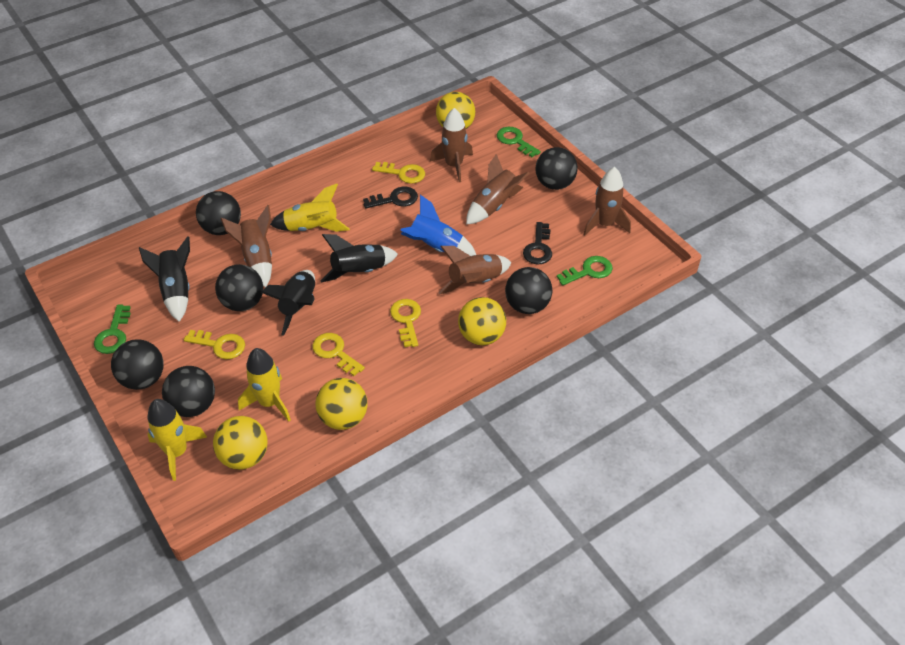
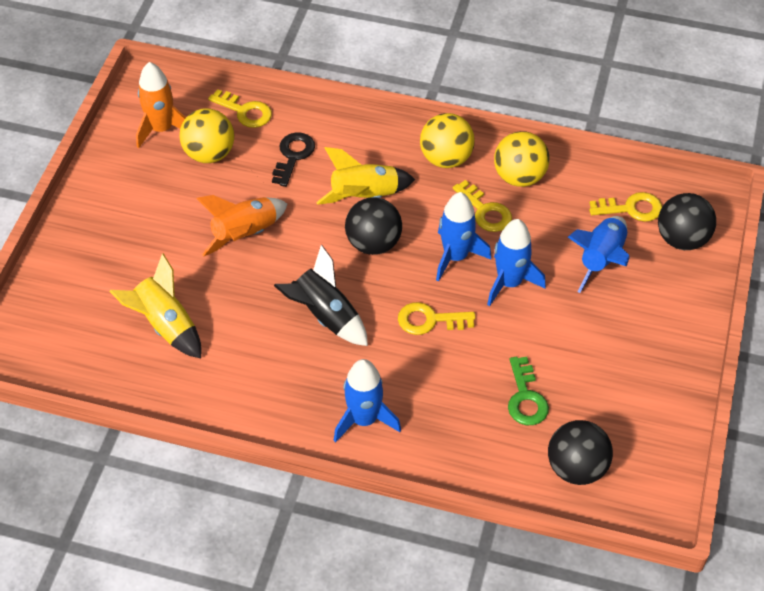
black ball: 6 -> 3
black key: 2 -> 1
black rocket: 3 -> 1
blue rocket: 1 -> 4
brown rocket: 5 -> 0
green key: 3 -> 1
orange rocket: 0 -> 2
yellow ball: 4 -> 3
yellow rocket: 3 -> 2

